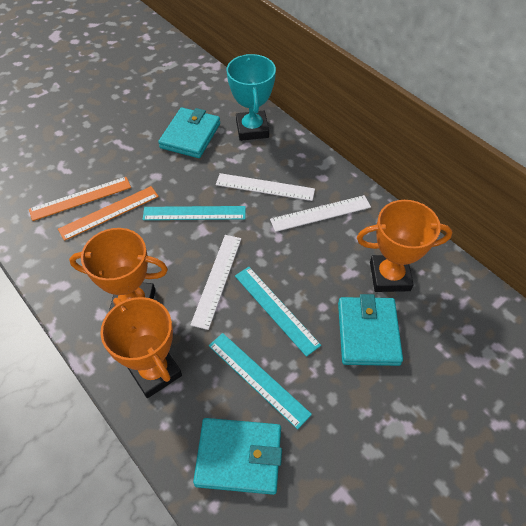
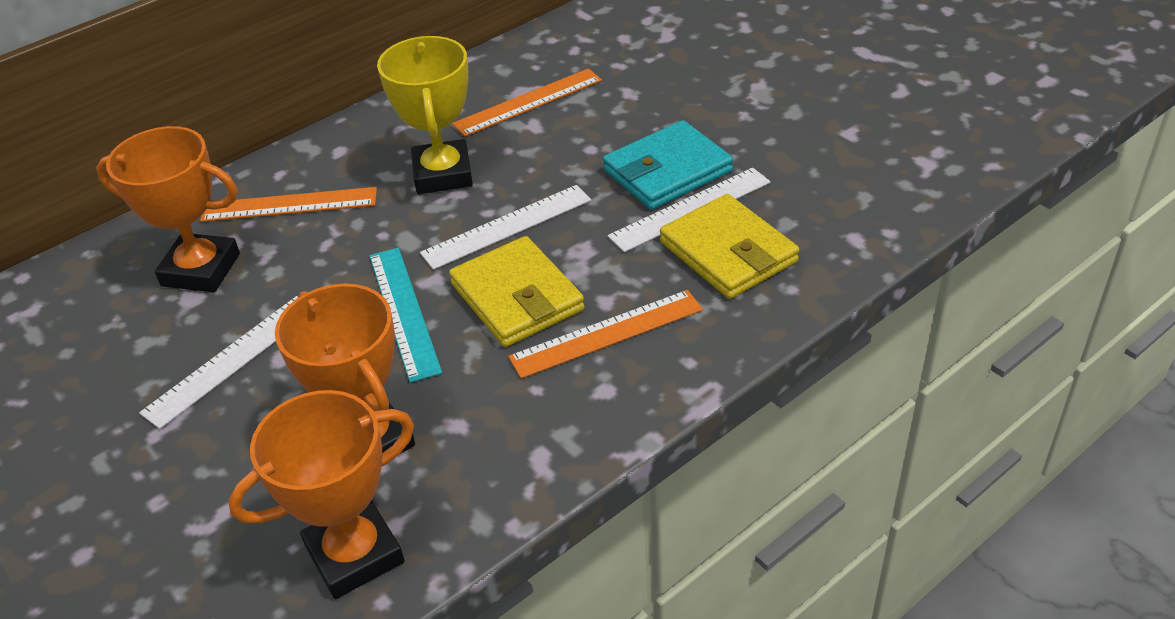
orange ruler: 2 -> 3
turquoise ruler: 3 -> 1
turquoise trophy: 1 -> 0
turquoise wallet: 3 -> 1
yellow trophy: 0 -> 1
yellow wallet: 0 -> 2

